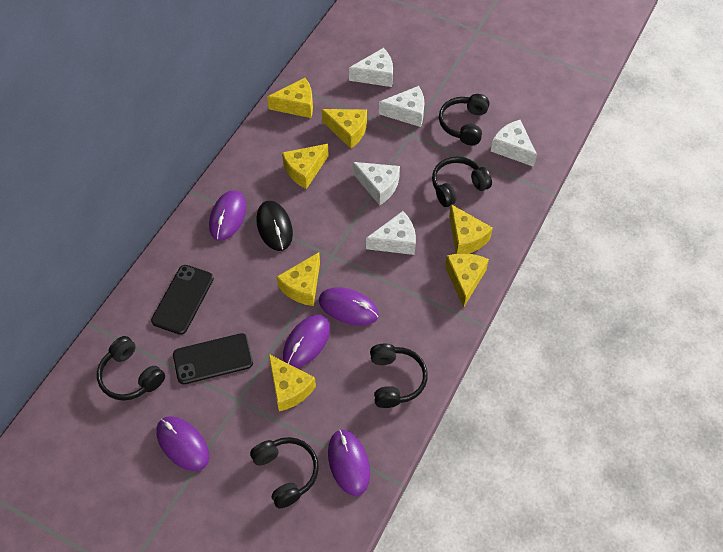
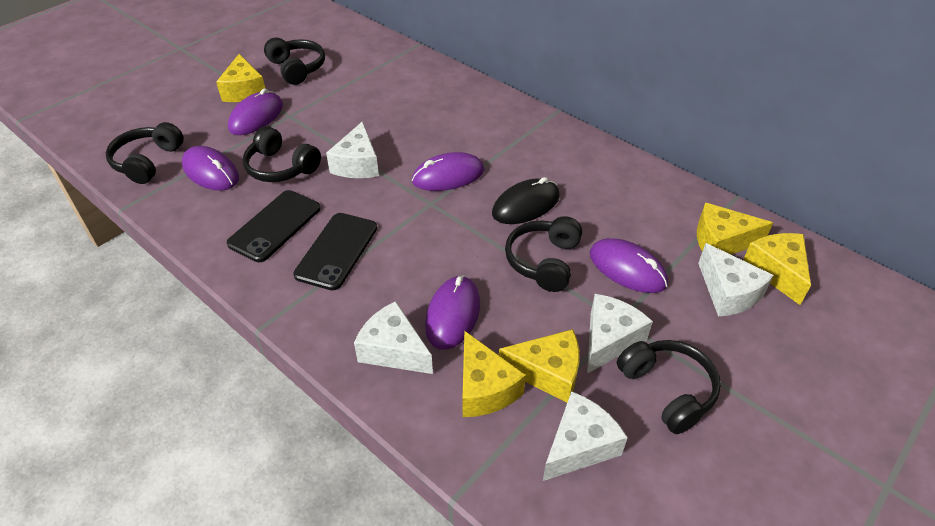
yellow cheese: 7 -> 5

